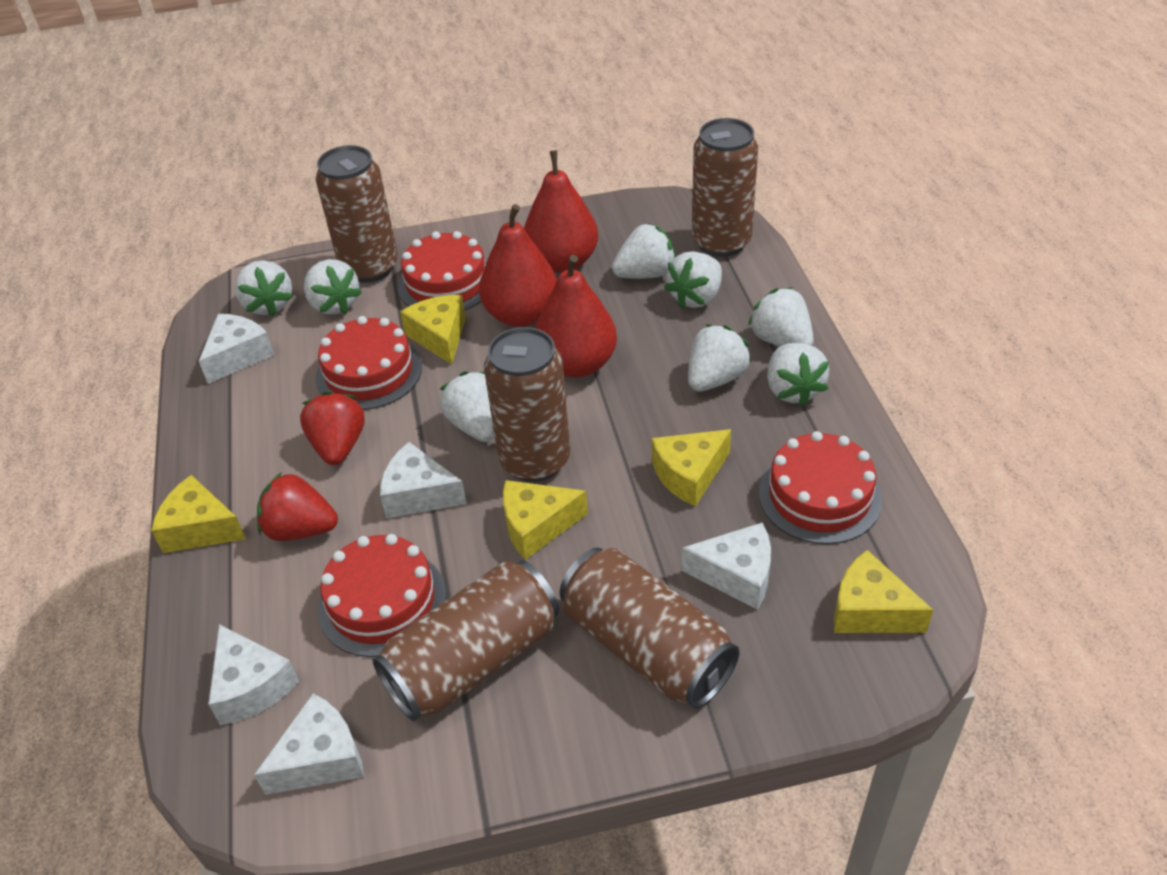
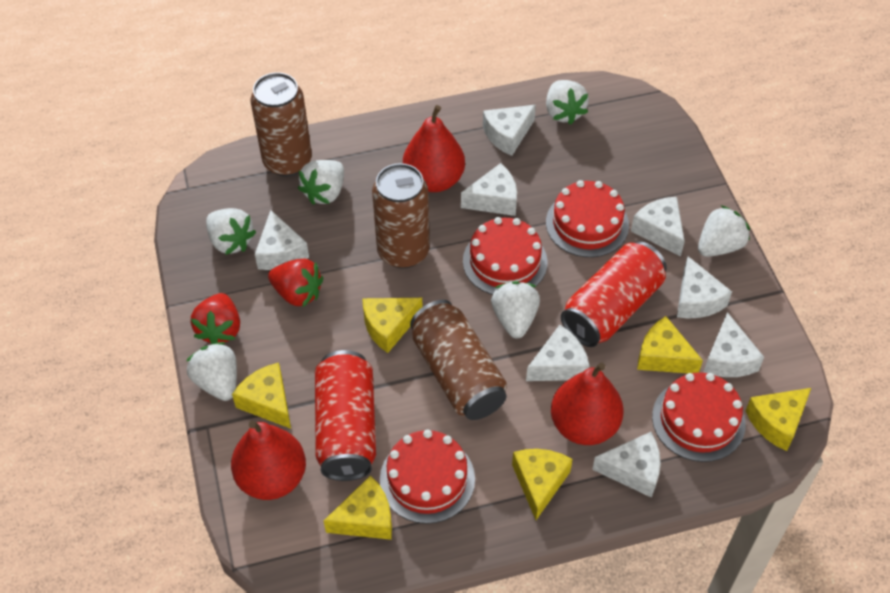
brown can: 5 -> 3
red can: 0 -> 2
white cheese: 5 -> 8
white strawberry: 8 -> 6
yellow cheese: 5 -> 6

